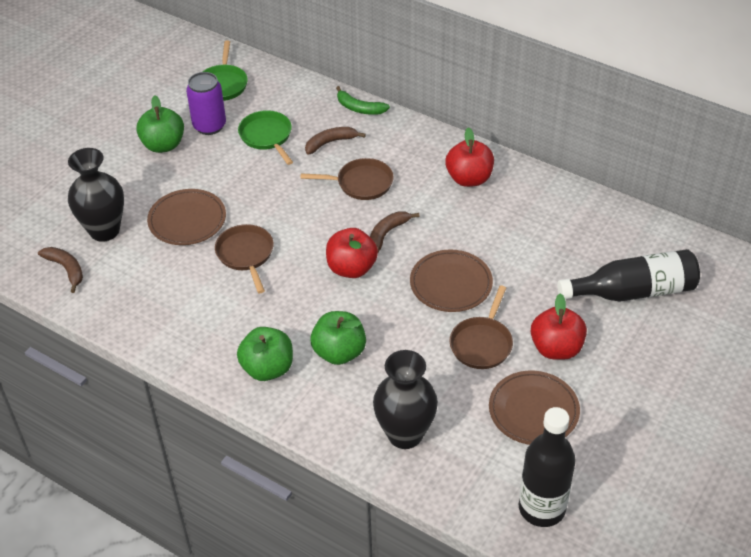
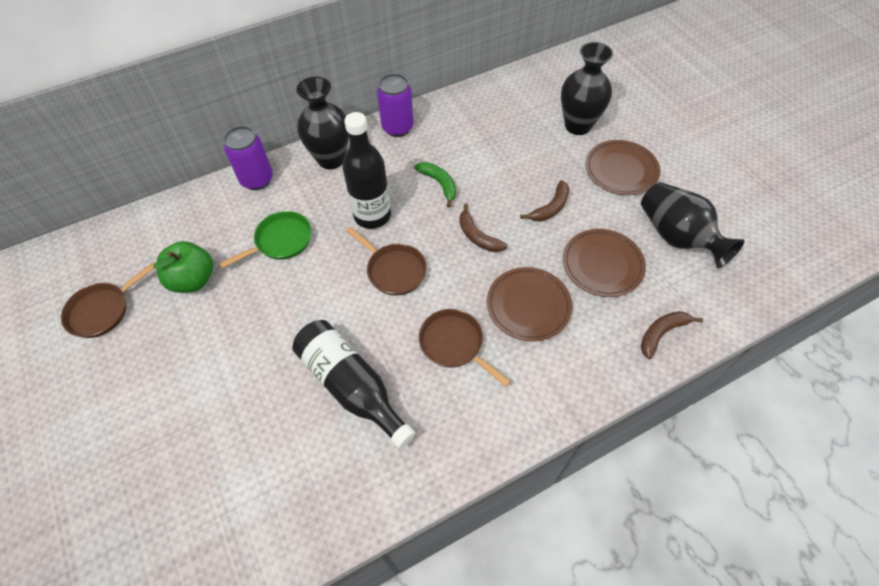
black vase: 2 -> 3
green apple: 3 -> 1
green pan: 2 -> 1
purple can: 1 -> 2
red apple: 3 -> 0

